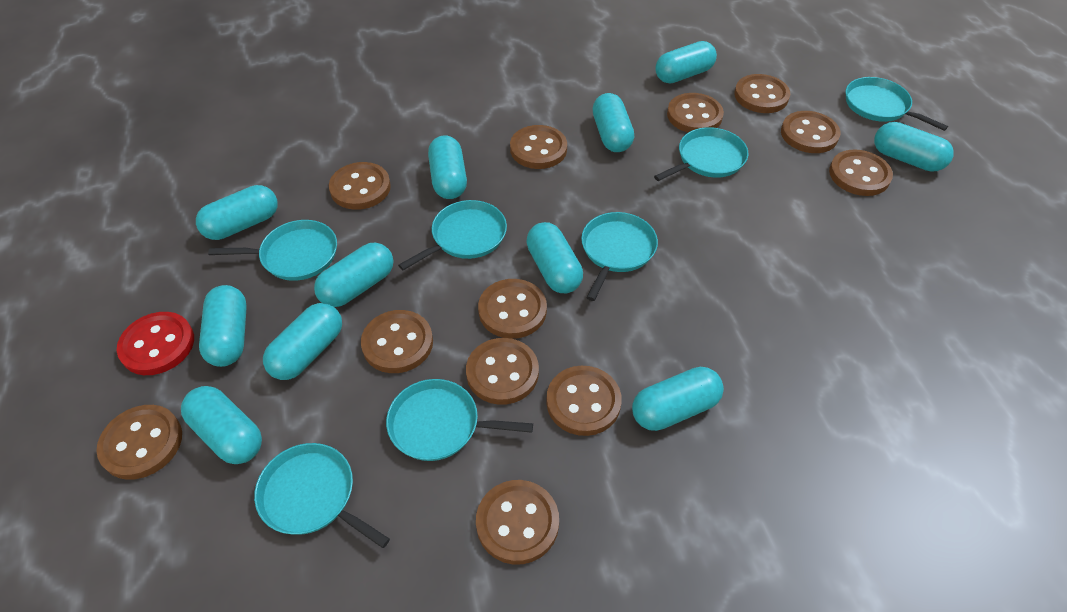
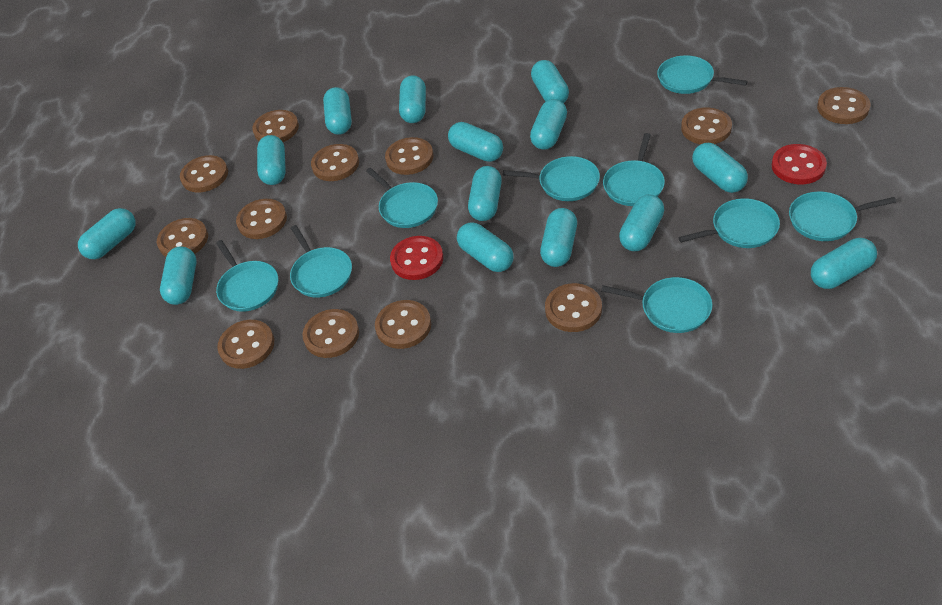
red button: 1 -> 2
turquoise capsule: 11 -> 14
turquoise pan: 7 -> 9

